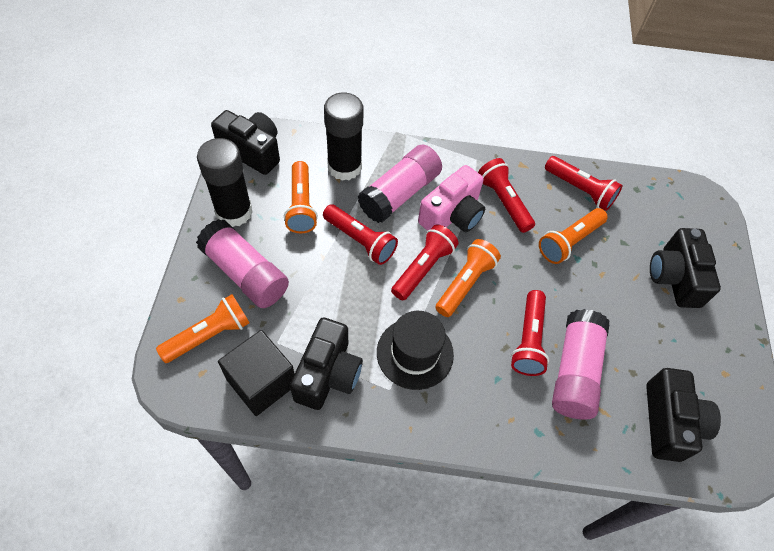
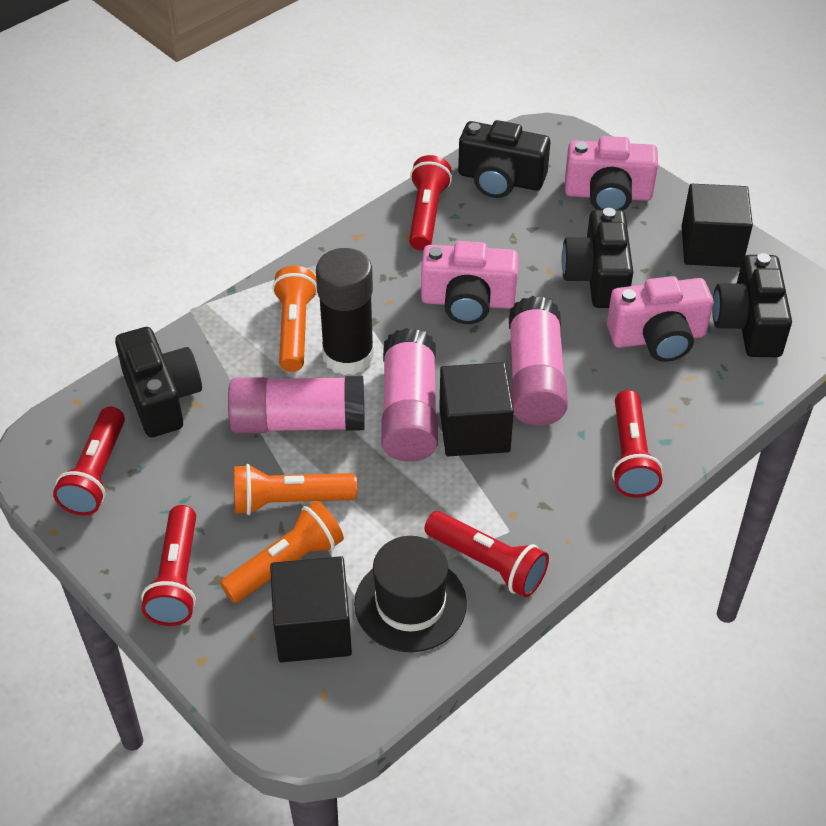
black cube: 1 -> 3
black glue stick: 2 -> 1
orange flashlight: 4 -> 3
pink camera: 1 -> 3

